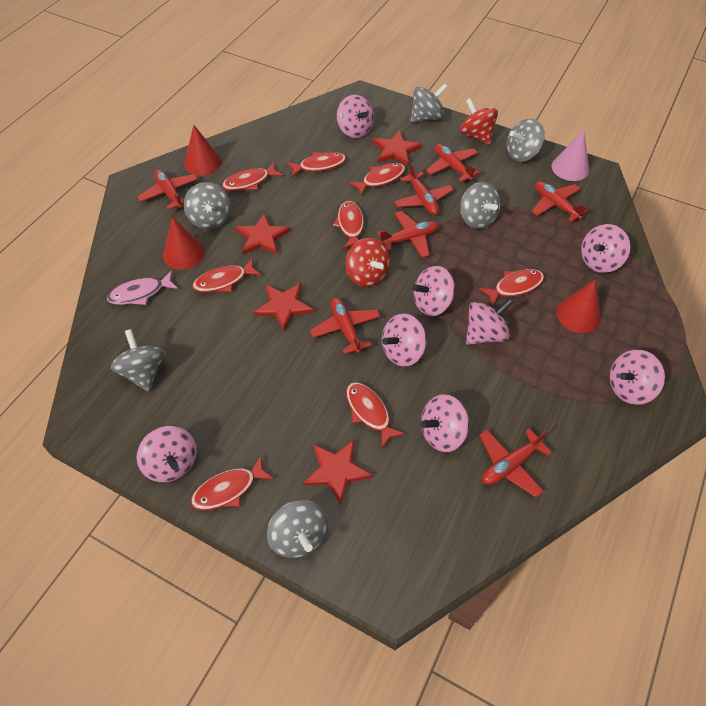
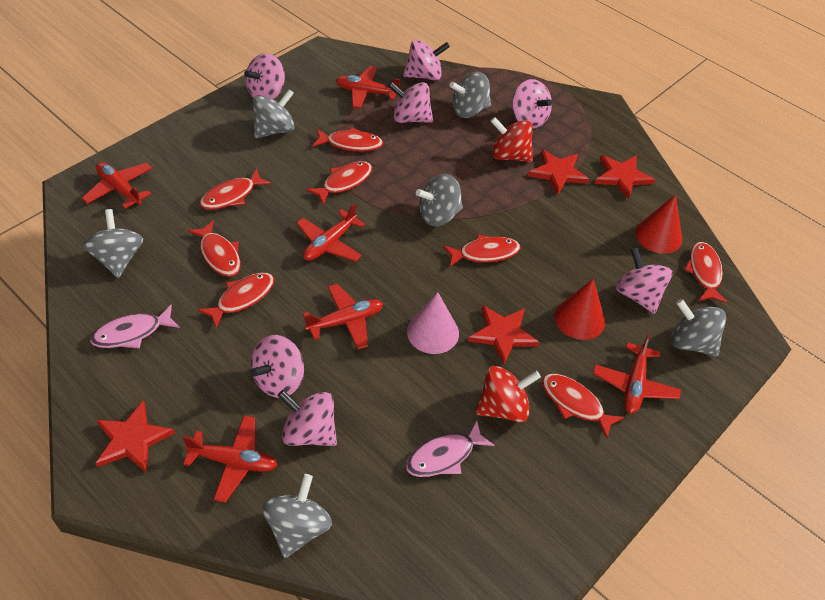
pink fish: 1 -> 2
pink spinning top: 8 -> 7
red cone: 3 -> 2
red plane: 7 -> 6

